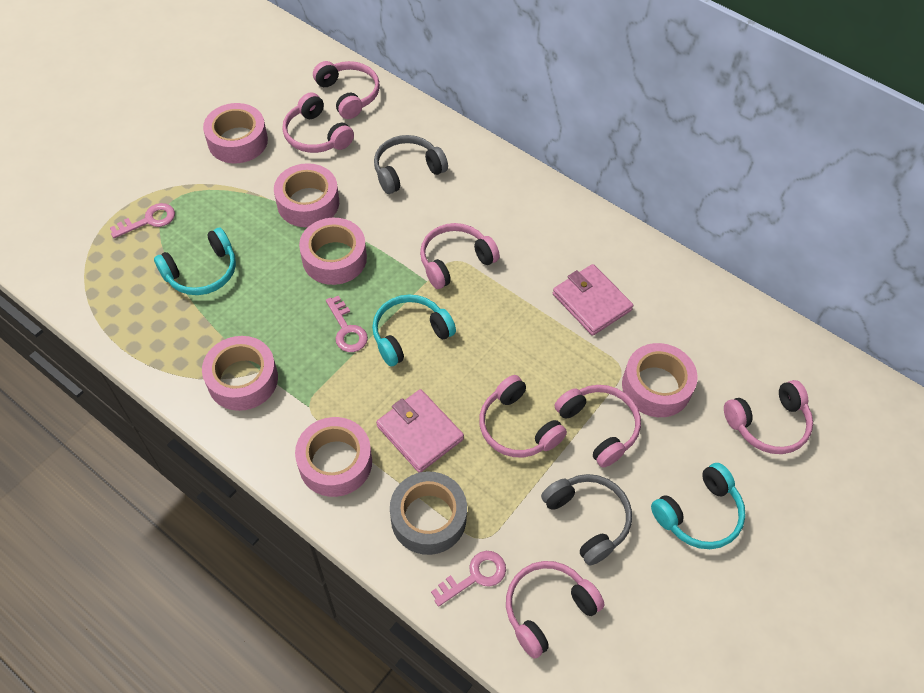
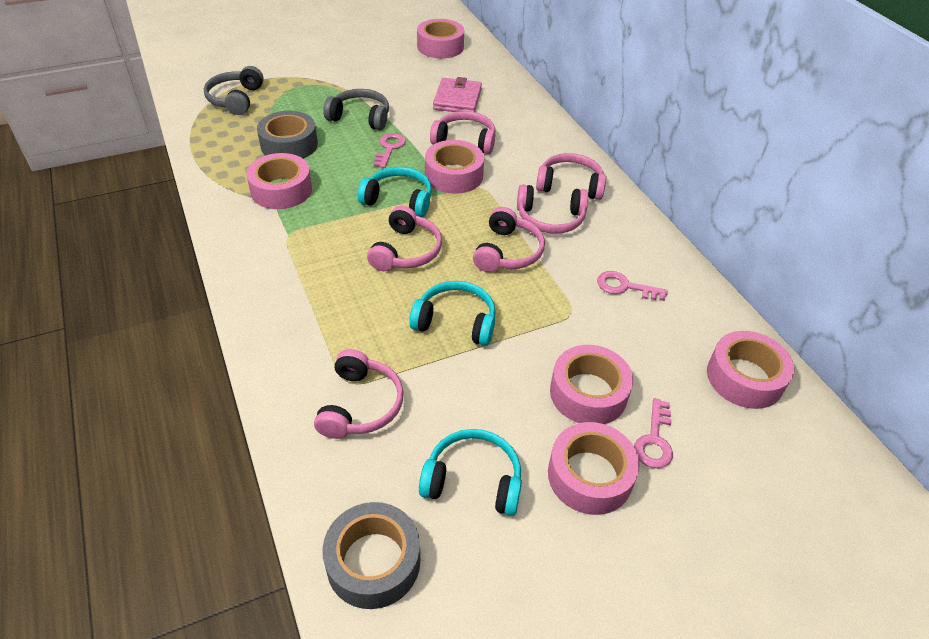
grey tape: 1 -> 2
pink headphones: 7 -> 6
pink wallet: 2 -> 1

